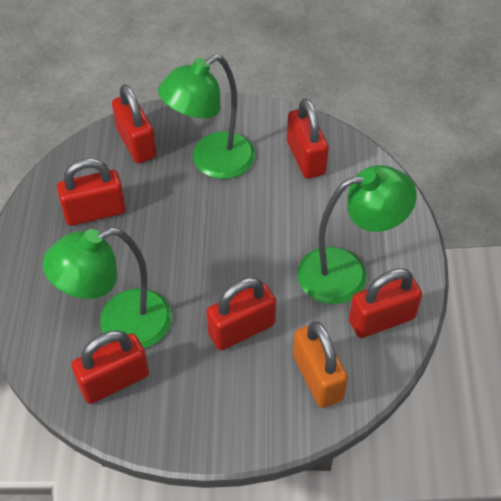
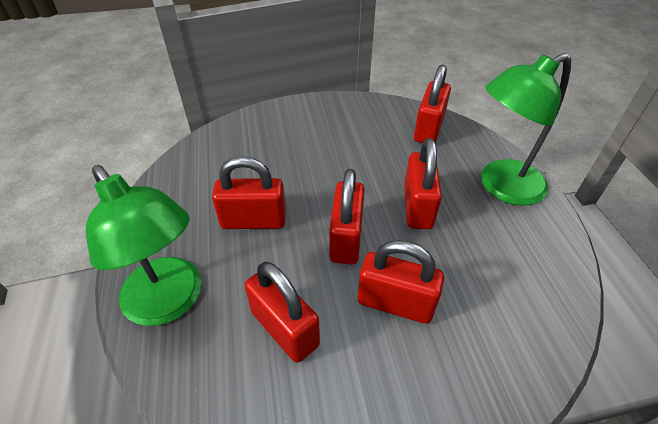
green lamp: 3 -> 2
orange padlock: 1 -> 0

